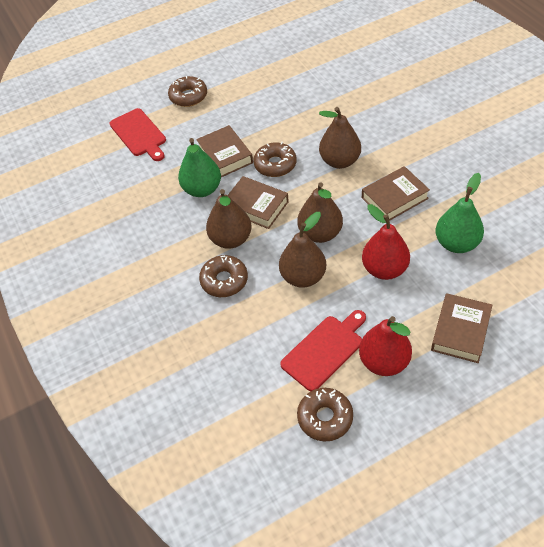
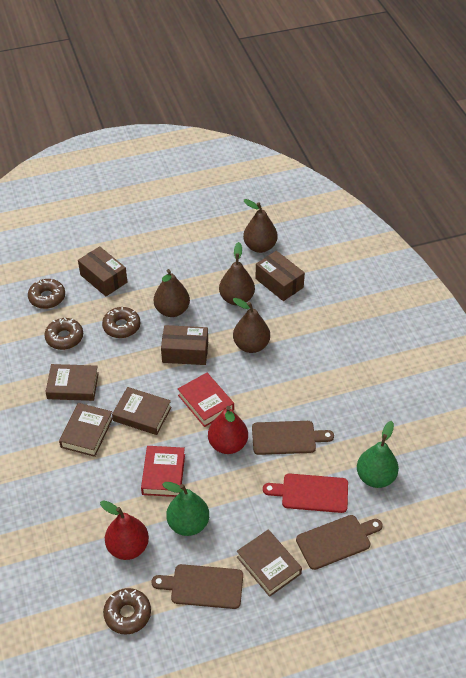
brown box: 0 -> 3
brown cutting board: 0 -> 3
red book: 0 -> 2
red cutting board: 2 -> 1

